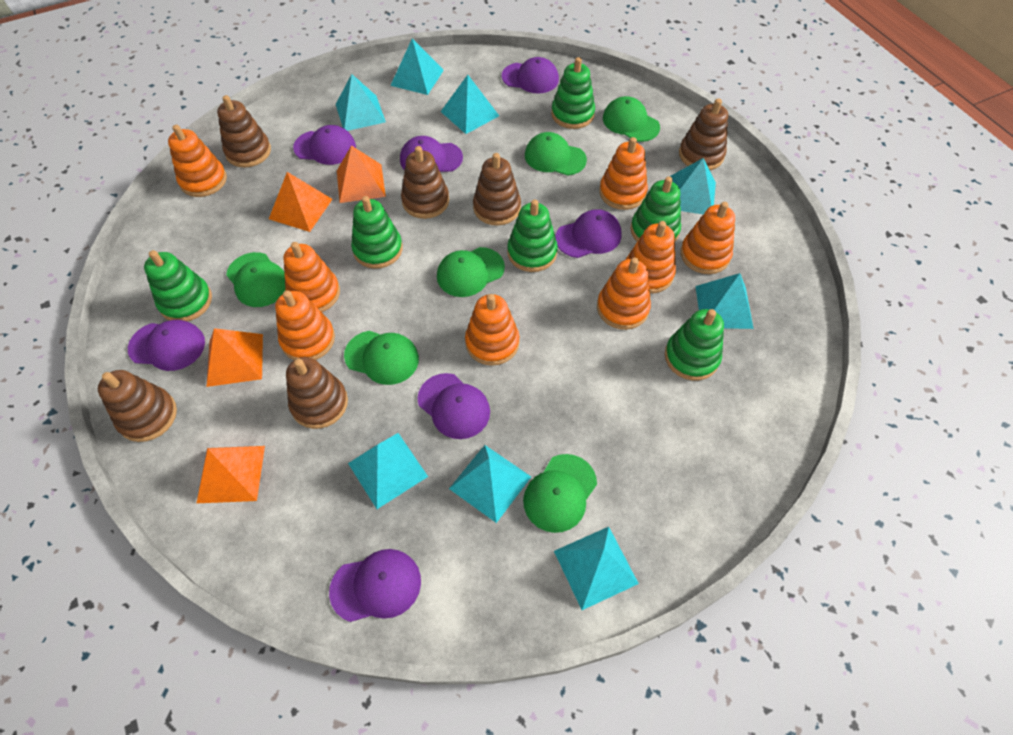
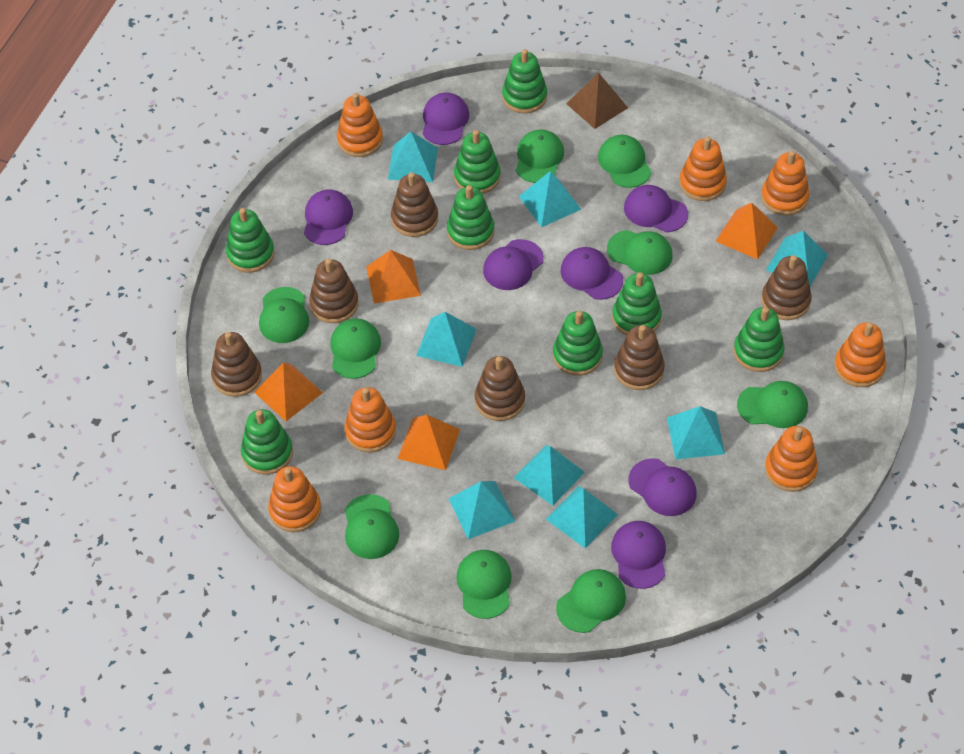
brown pyramid: 0 -> 1
green cap: 6 -> 9
green stacking toy: 6 -> 8
orange stacking toy: 8 -> 7

